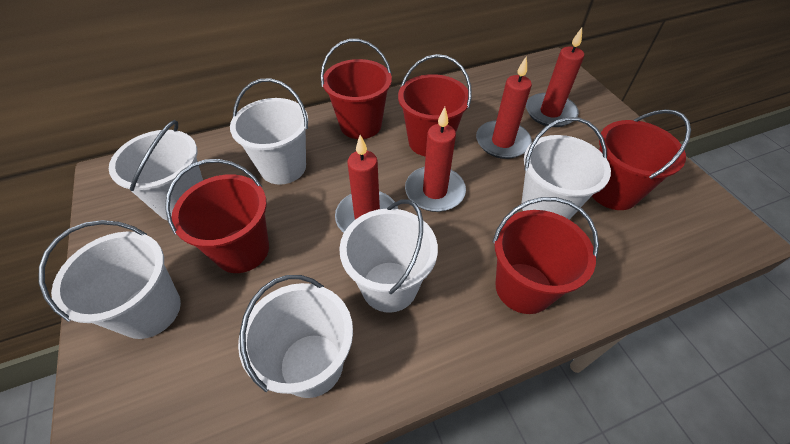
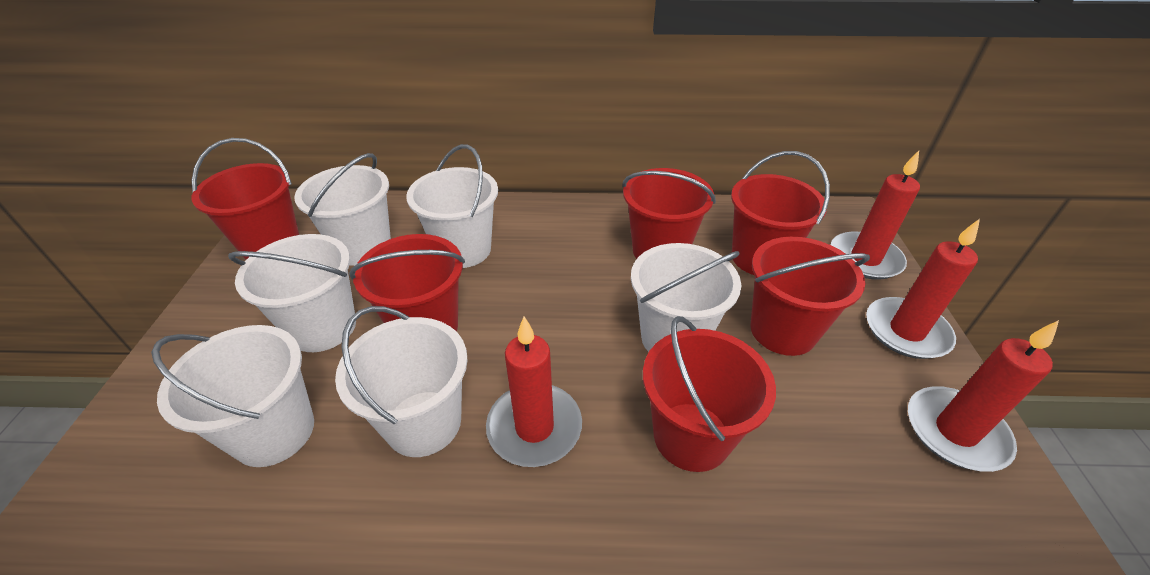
red bucket: 5 -> 6

